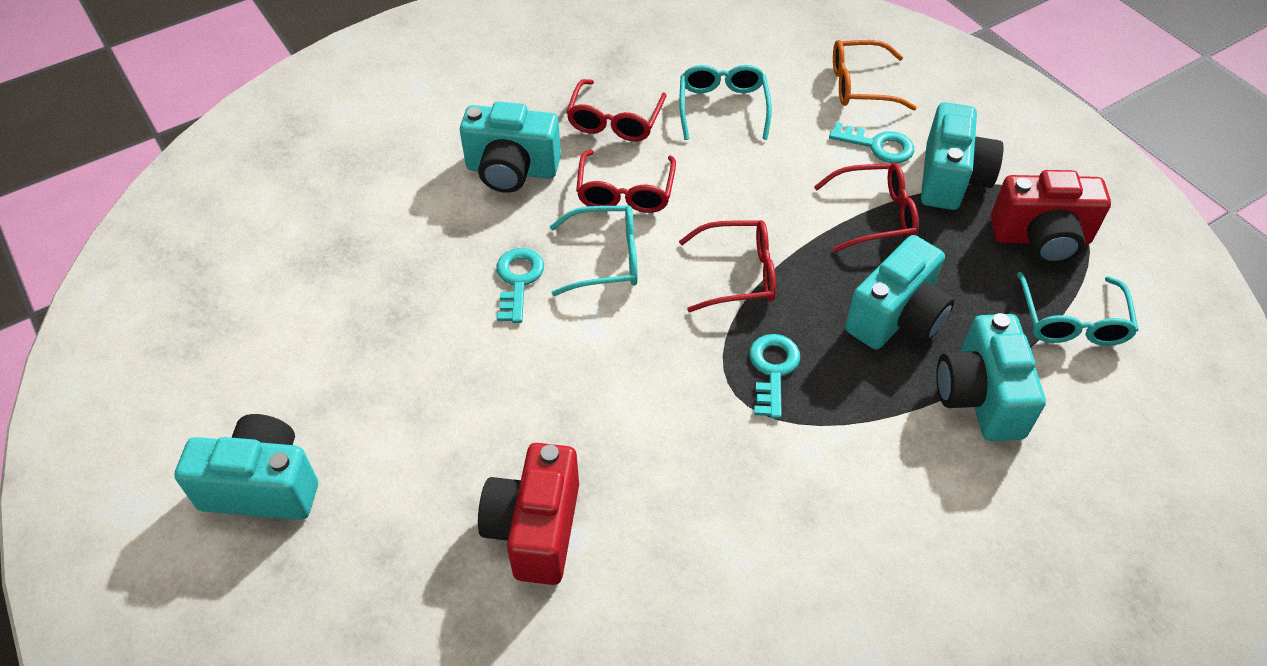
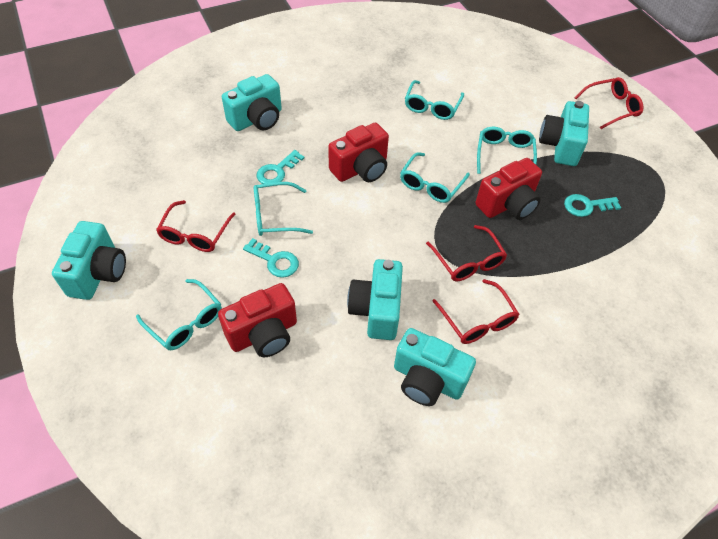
orange glasses: 1 -> 0
red camera: 2 -> 3
turquoise glasses: 3 -> 5

